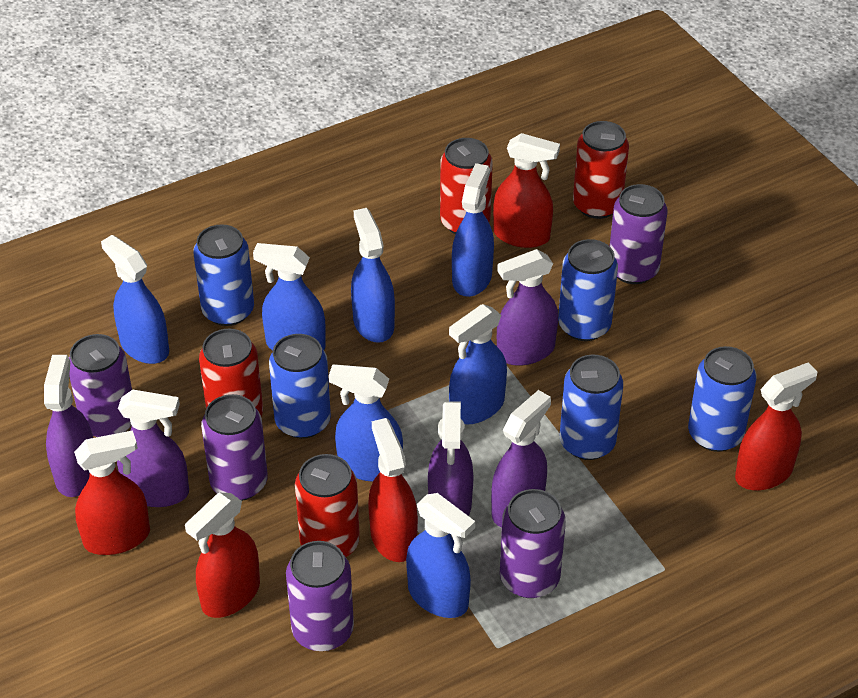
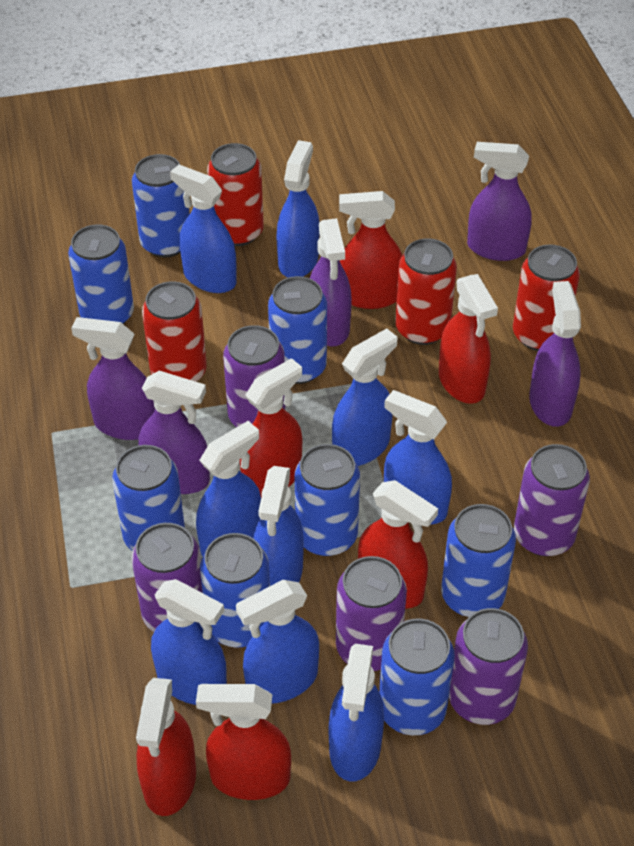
blue can: 5 -> 8
blue spray bottle: 7 -> 9
red spray bottle: 5 -> 6

